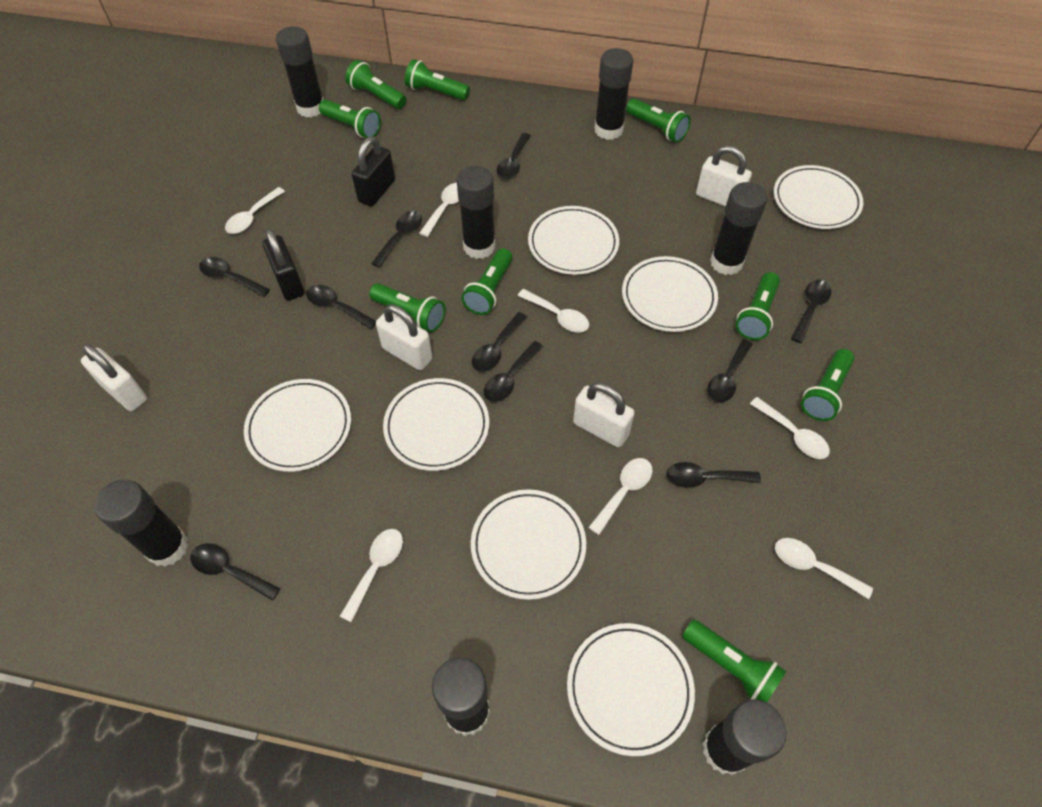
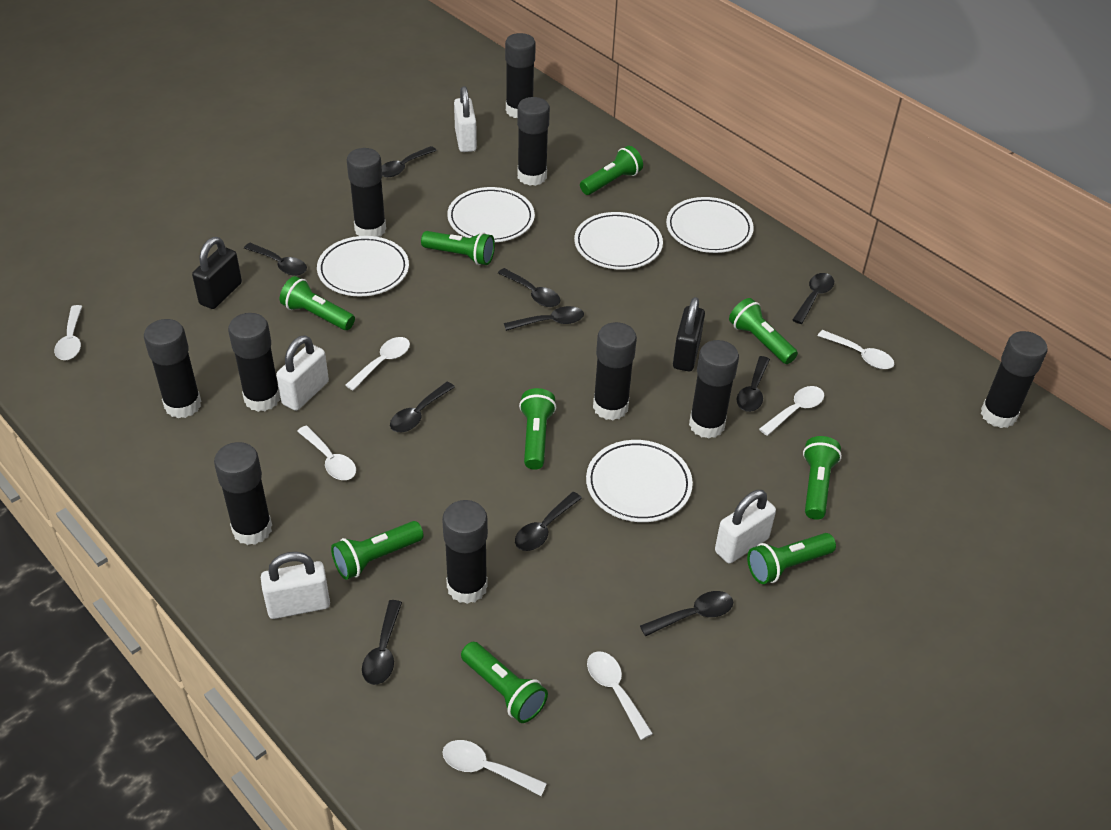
black glue stick: 7 -> 10
white plate: 7 -> 5

